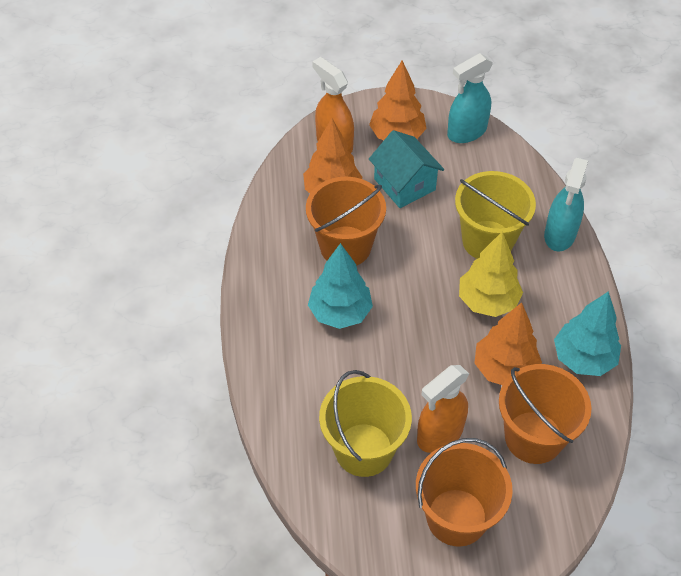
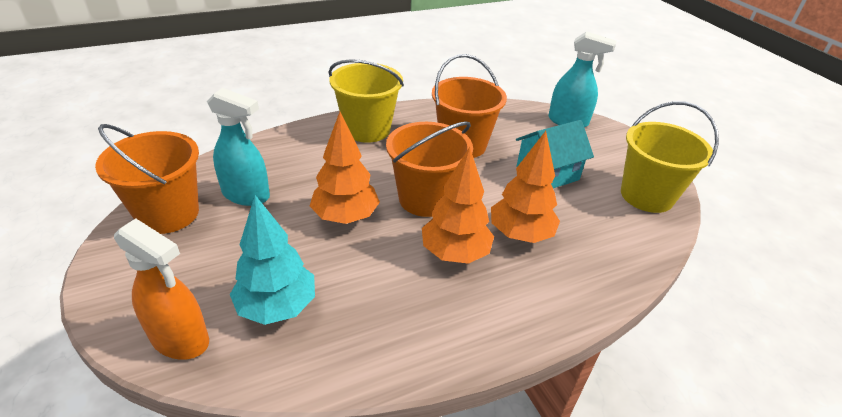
orange spray bottle: 2 -> 1
turquoise tree: 2 -> 1
yellow tree: 1 -> 0

